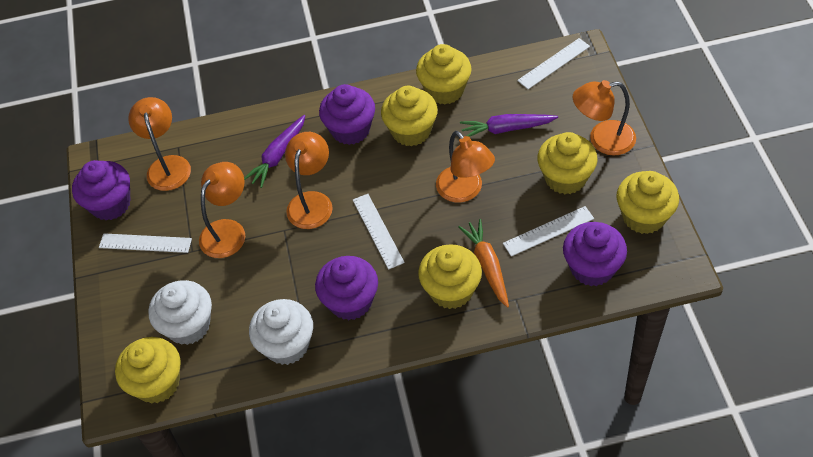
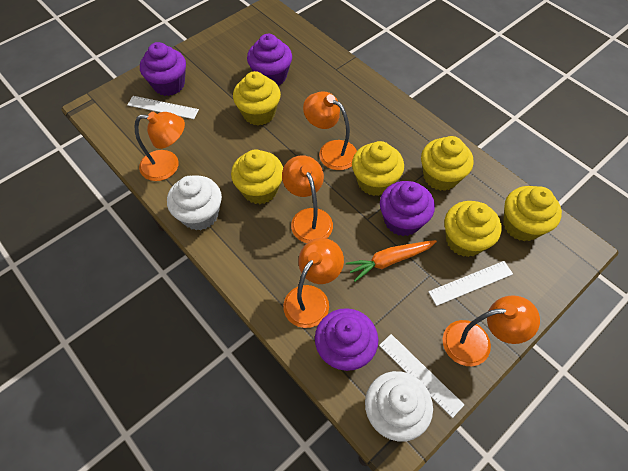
purple carrot: 2 -> 0
white ruler: 4 -> 3

